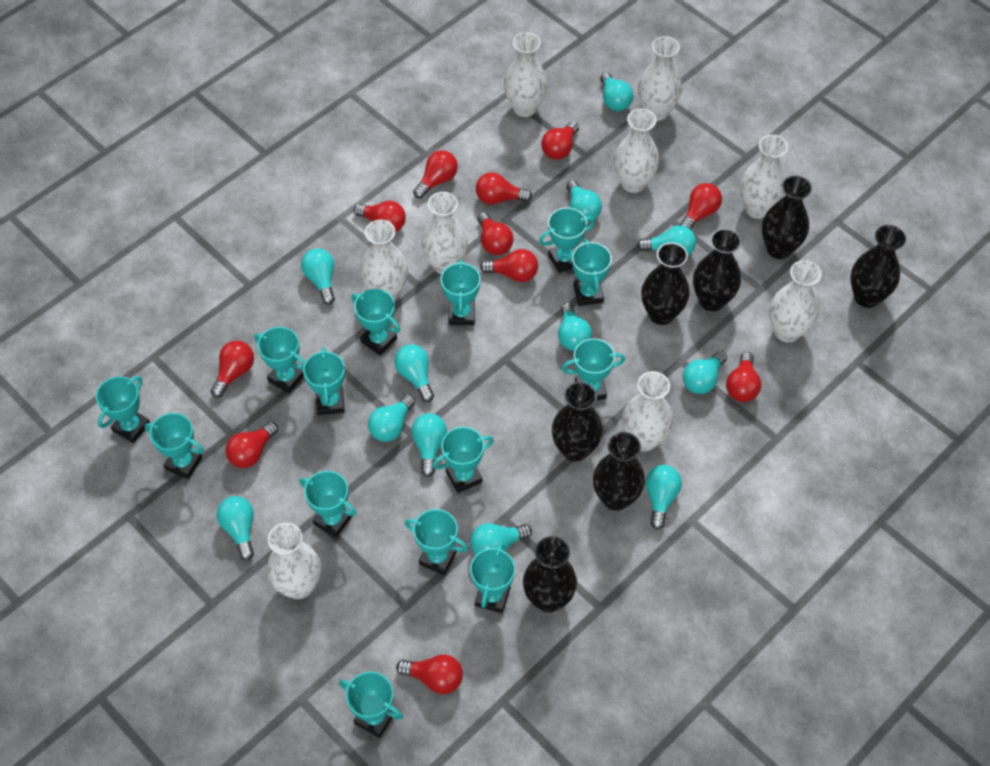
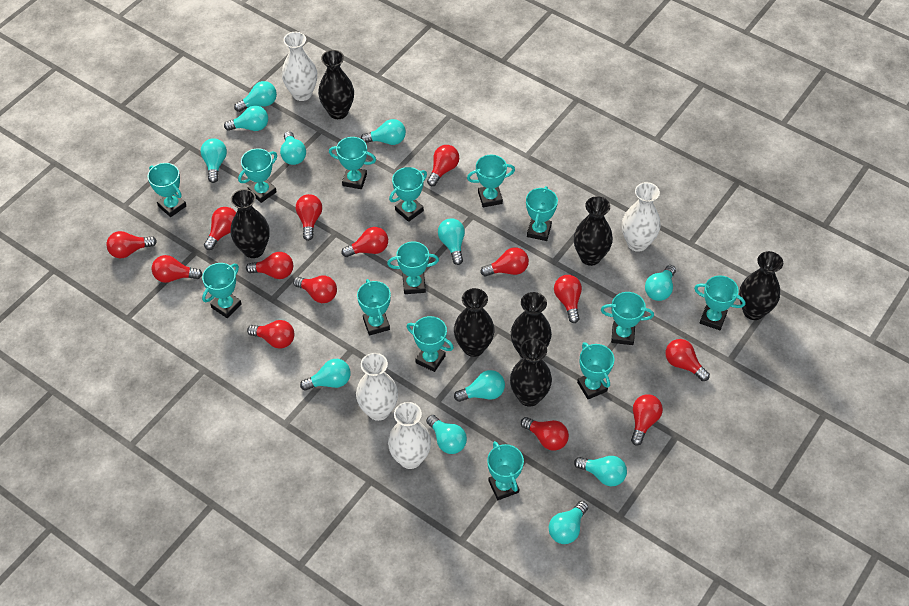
red light bulb: 11 -> 14
white vase: 9 -> 4

